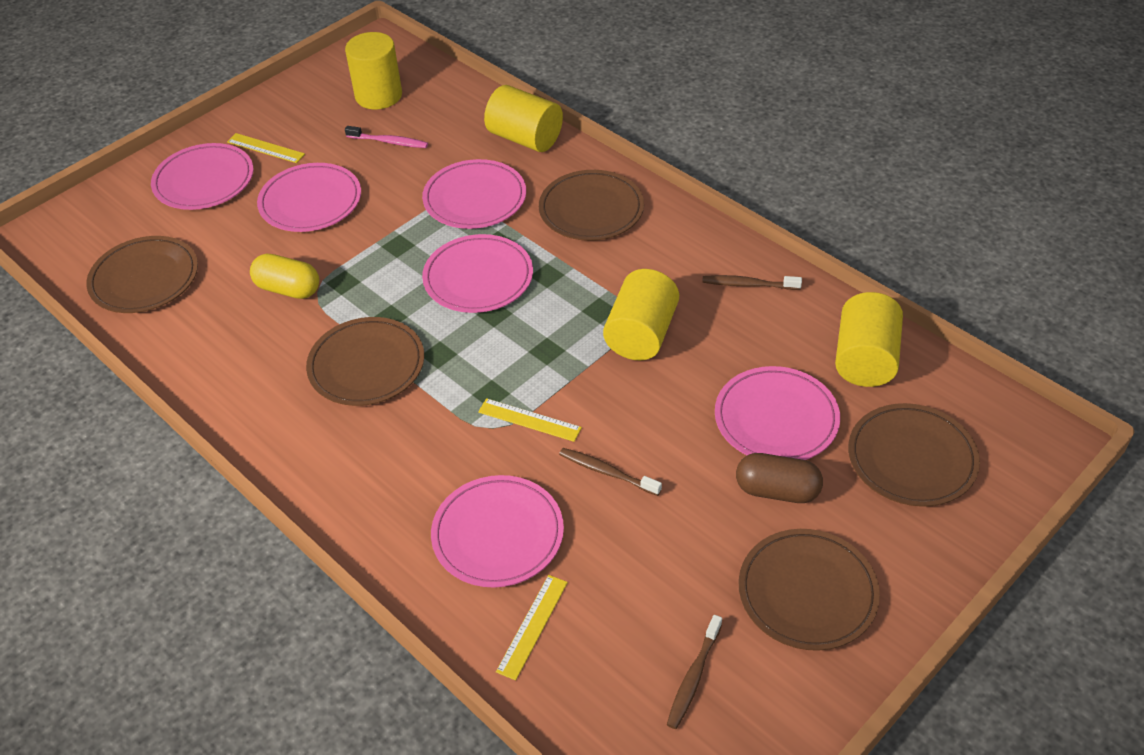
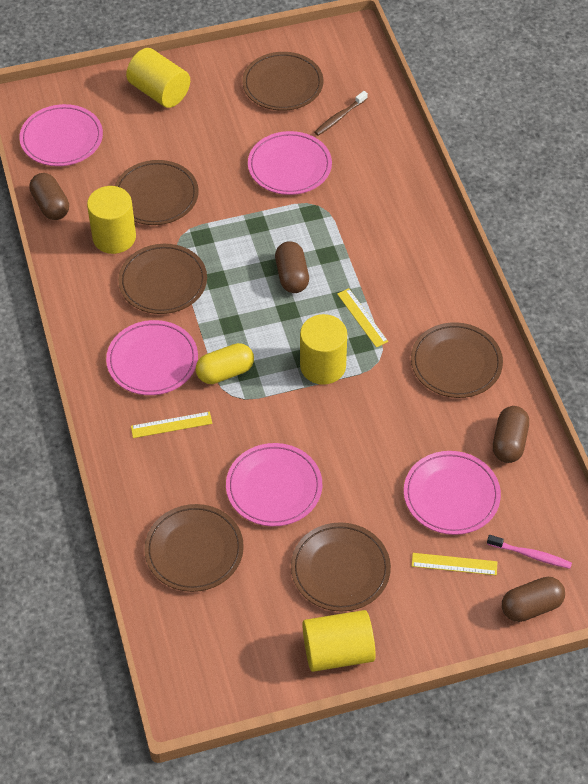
brown capsule: 1 -> 4
brown plate: 5 -> 6
brown toothbrush: 3 -> 1
pink plate: 6 -> 5

